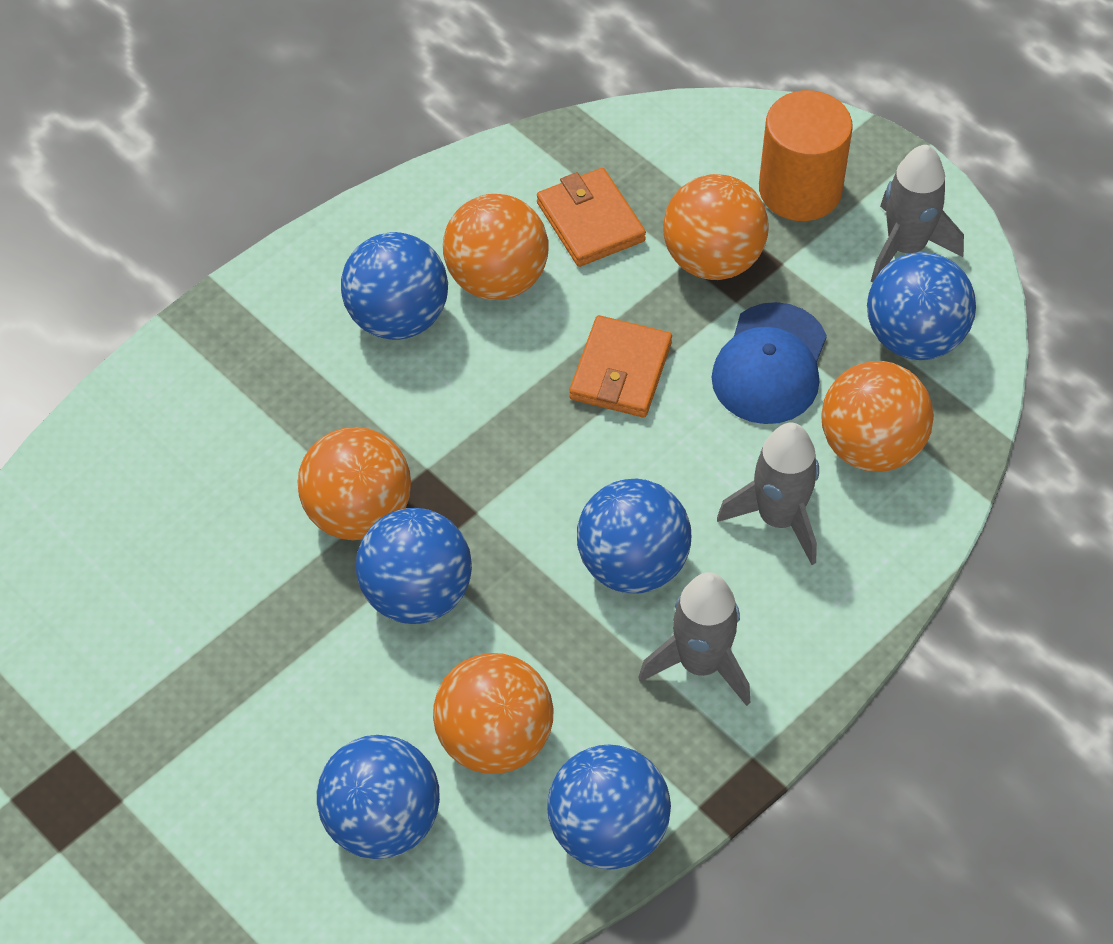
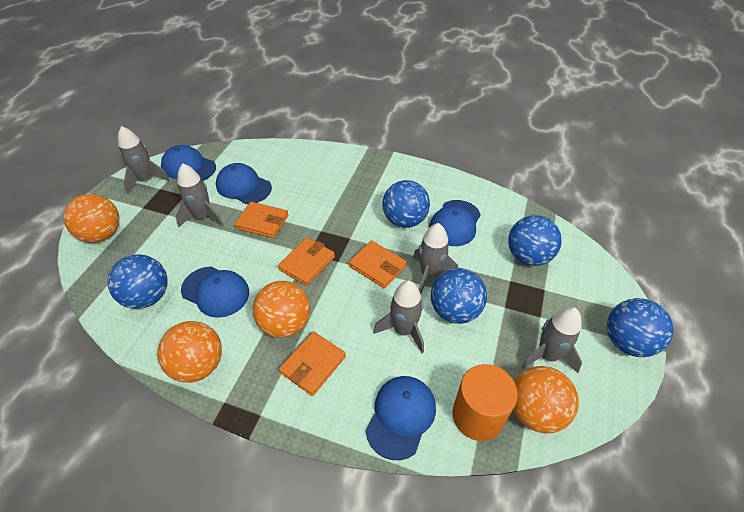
blue ball: 6 -> 5
blue cap: 1 -> 5
grey rocket: 3 -> 5
orange ball: 5 -> 4
orange wallet: 2 -> 4

